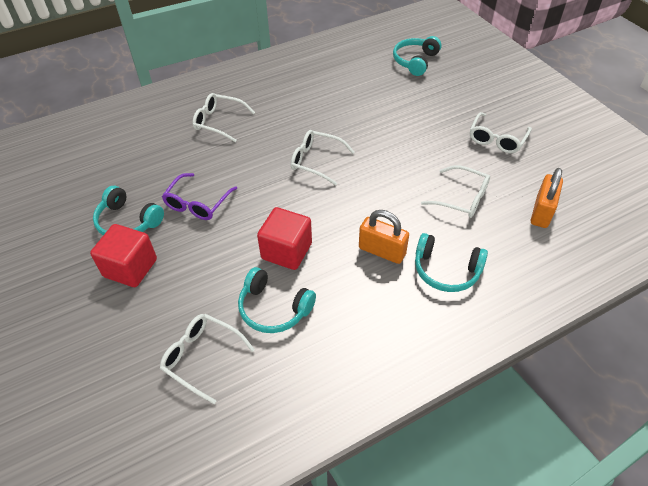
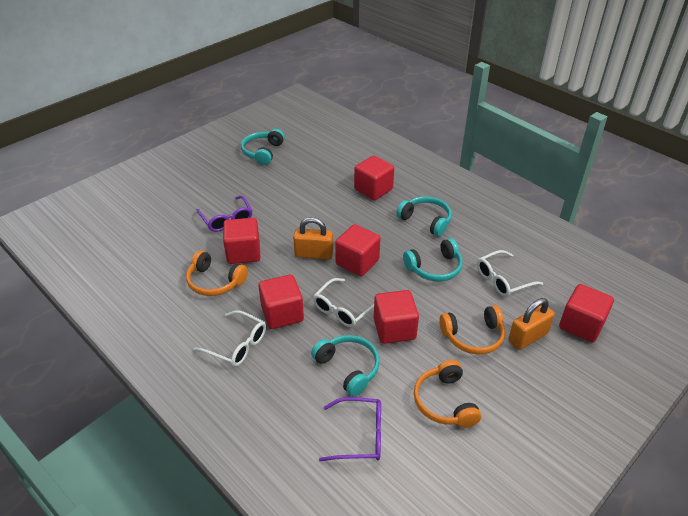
orange headphones: 0 -> 3
purple glasses: 1 -> 2
red cube: 2 -> 6
white glasses: 5 -> 3

